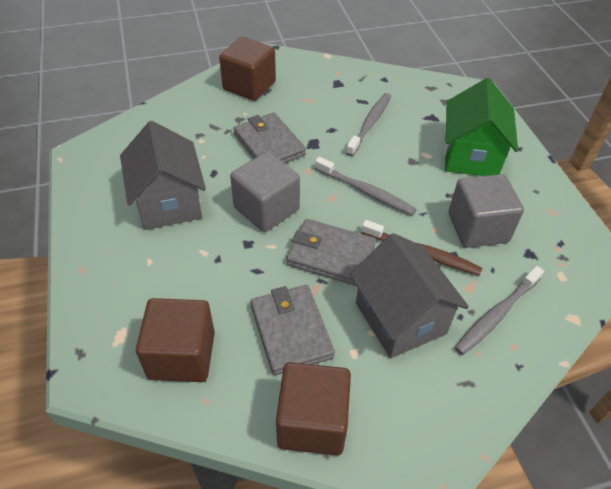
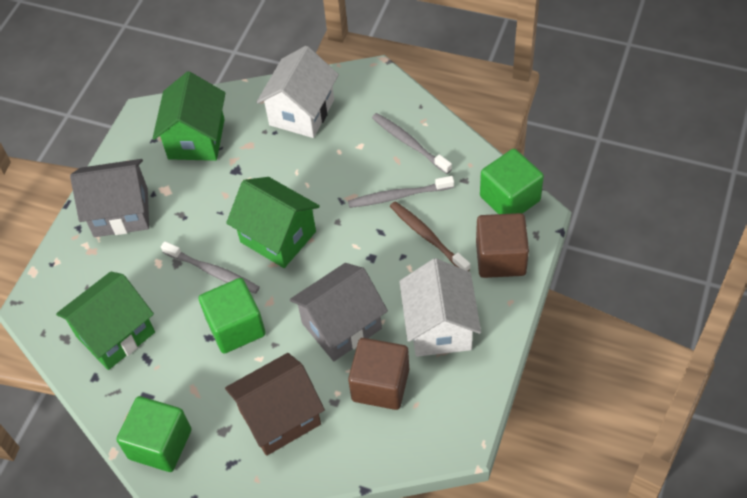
brown cube: 3 -> 2
brown house: 0 -> 1
green cube: 0 -> 3
green house: 1 -> 3
grey cube: 2 -> 0
grey wallet: 3 -> 0
white house: 0 -> 2

